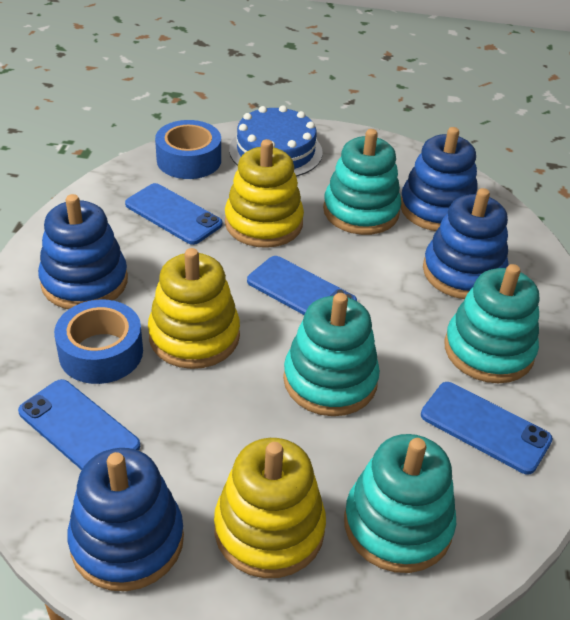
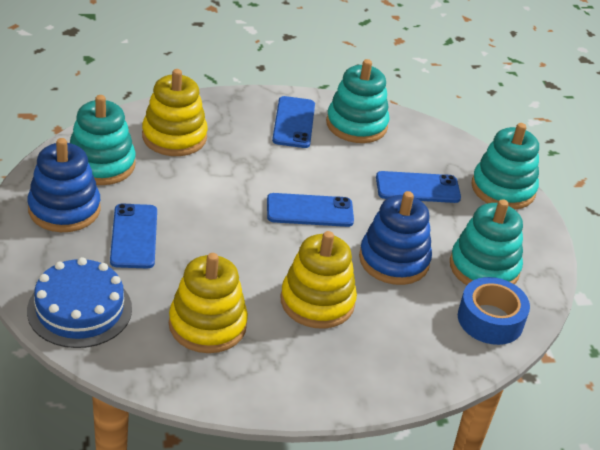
blue stacking toy: 4 -> 2
blue tape: 2 -> 1

